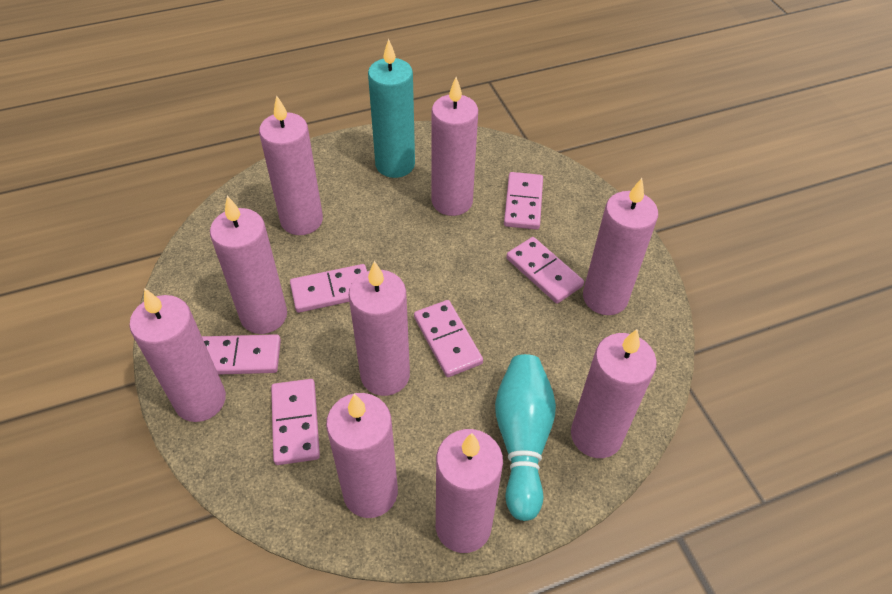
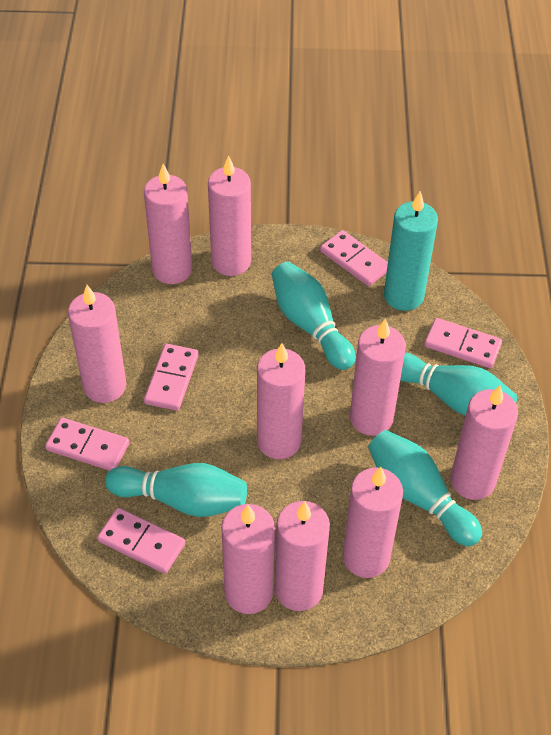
pink domino: 6 -> 5
turquoise bowling pin: 1 -> 4

